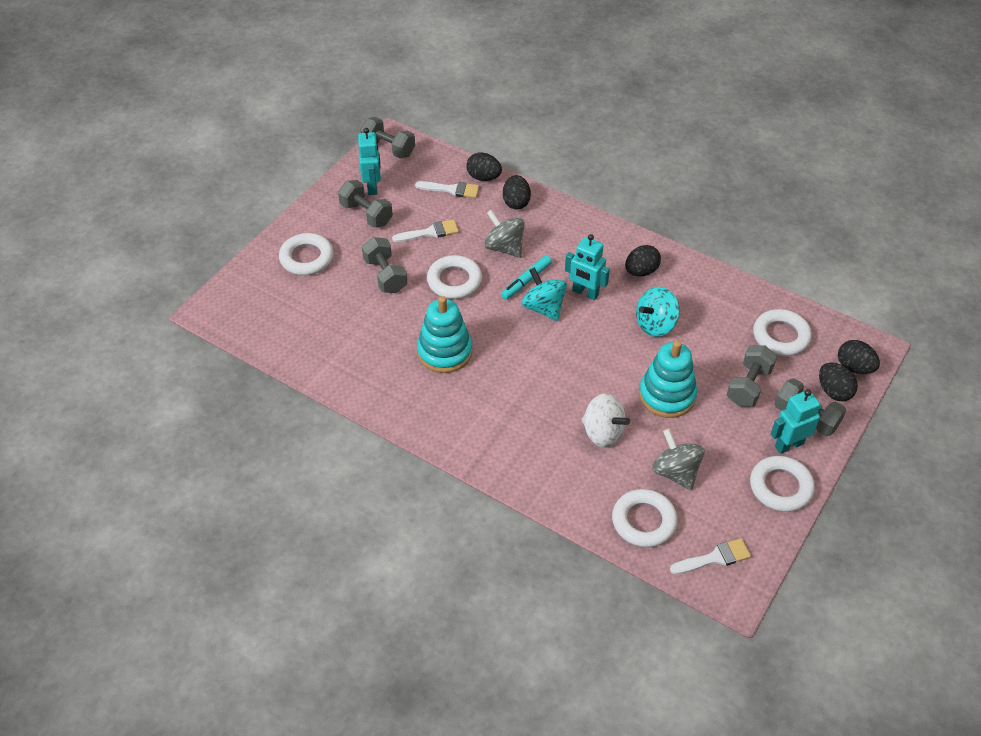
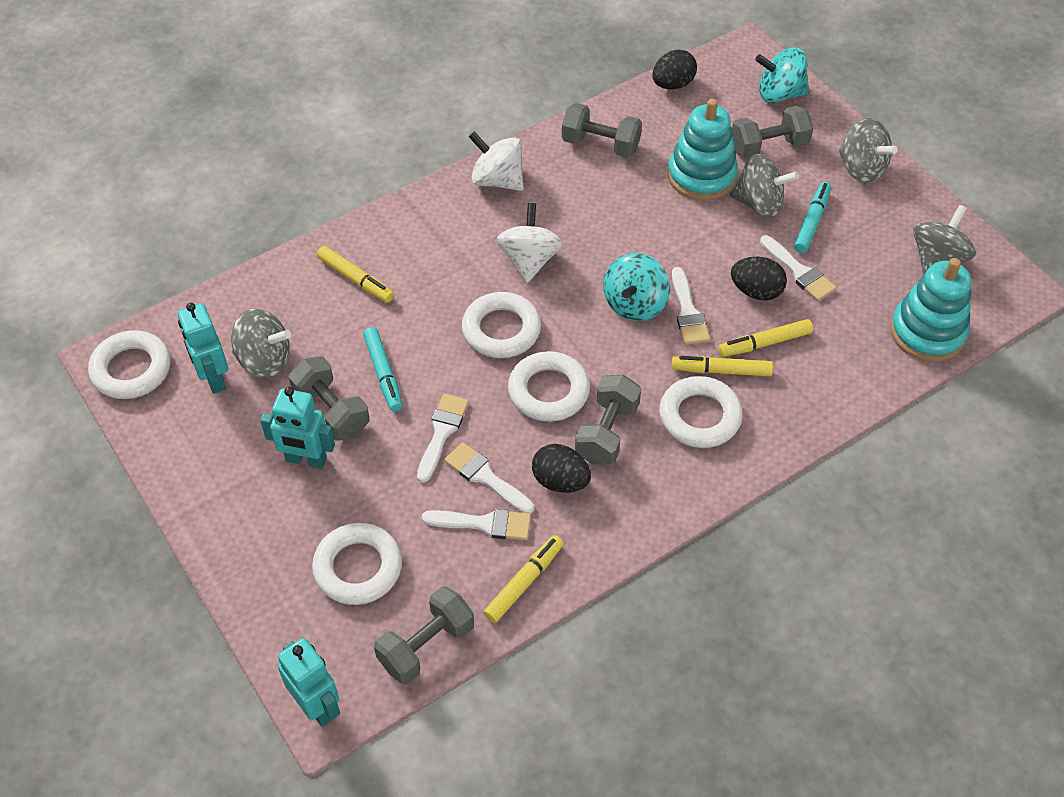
black egg: 5 -> 3
grey spinning top: 2 -> 4
turquoise marker: 1 -> 2
white brush: 3 -> 5
white spinning top: 1 -> 2
yellow marker: 0 -> 4

